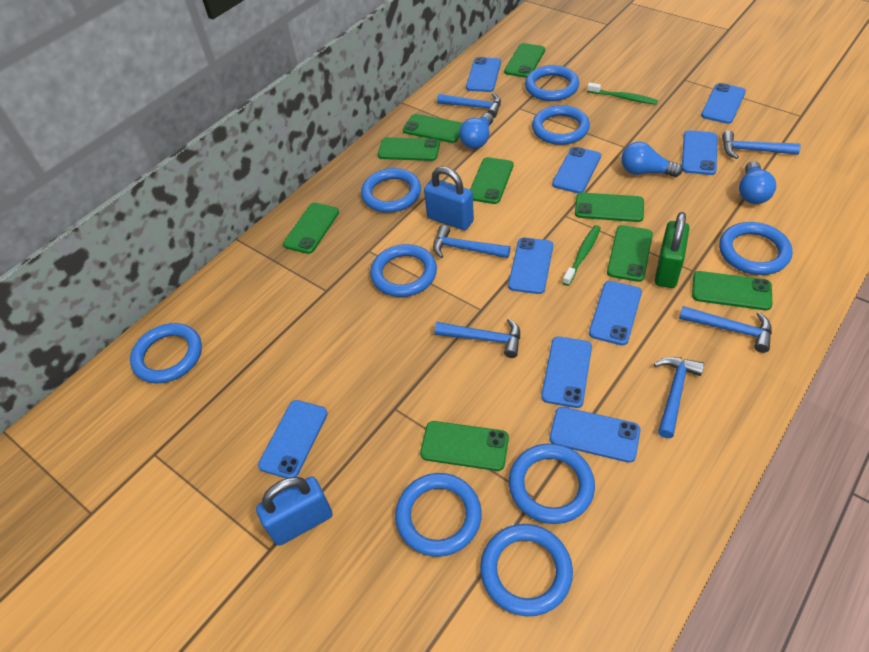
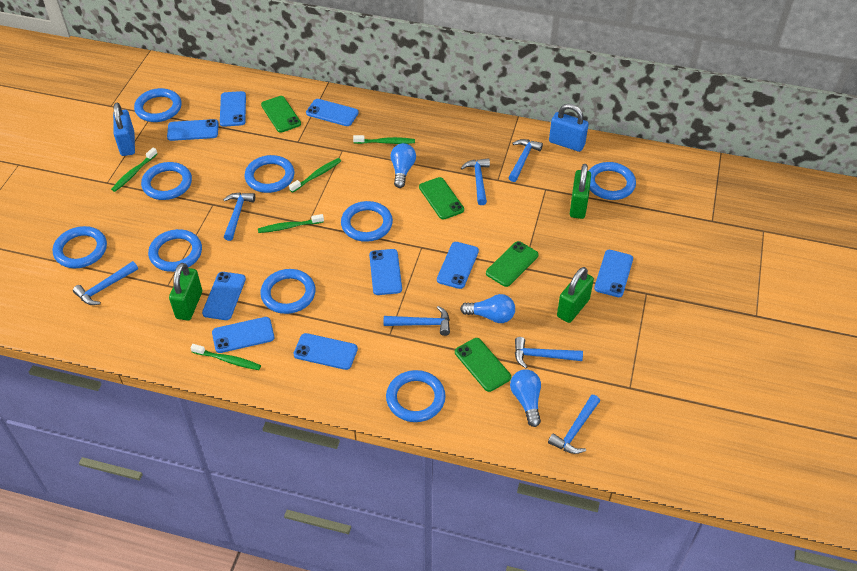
blue hammer: 6 -> 7
green padlock: 1 -> 3
green phone: 9 -> 4
green toothbrush: 2 -> 5

